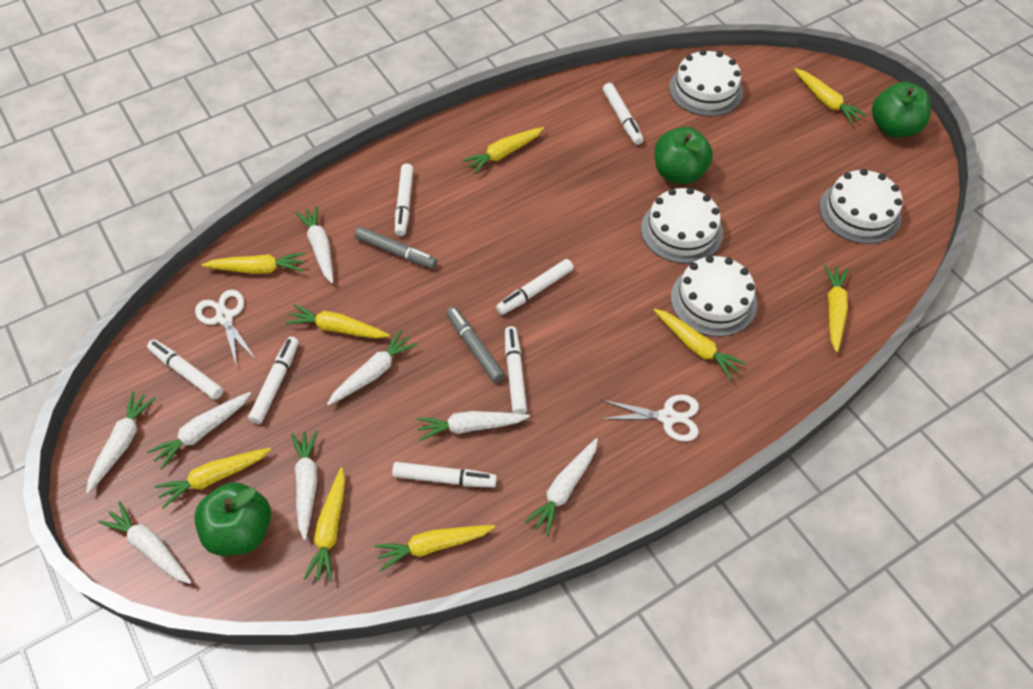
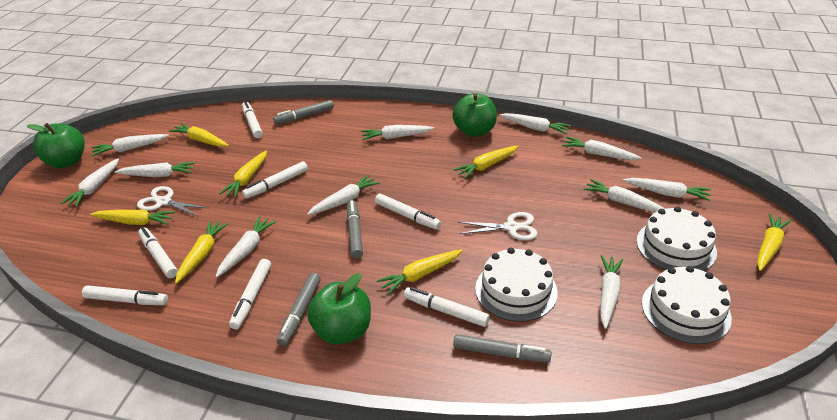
grey marker: 2 -> 4
white cake: 4 -> 3
white carrot: 8 -> 11
yellow carrot: 9 -> 7

